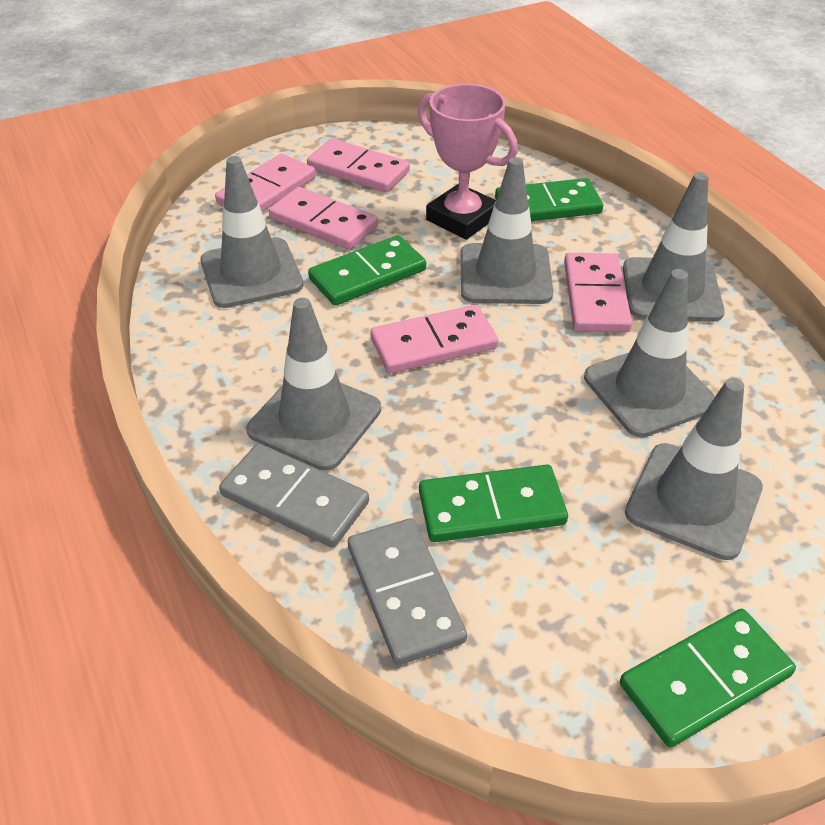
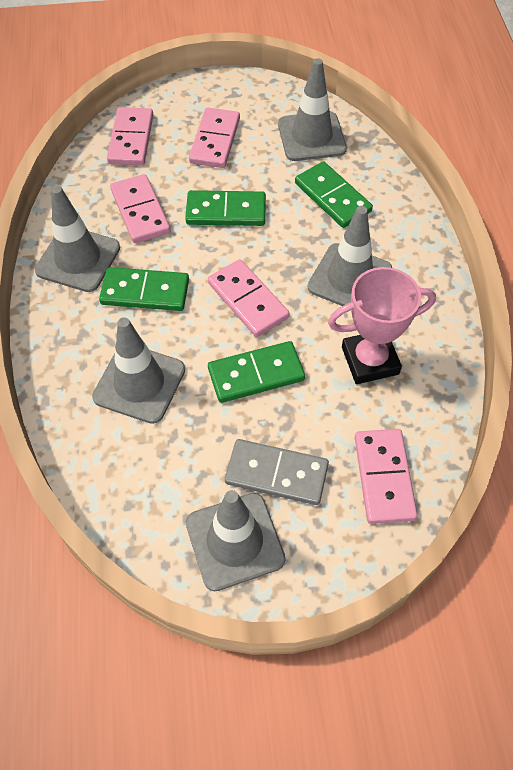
grey domino: 2 -> 1
grey traffic cone: 6 -> 5

